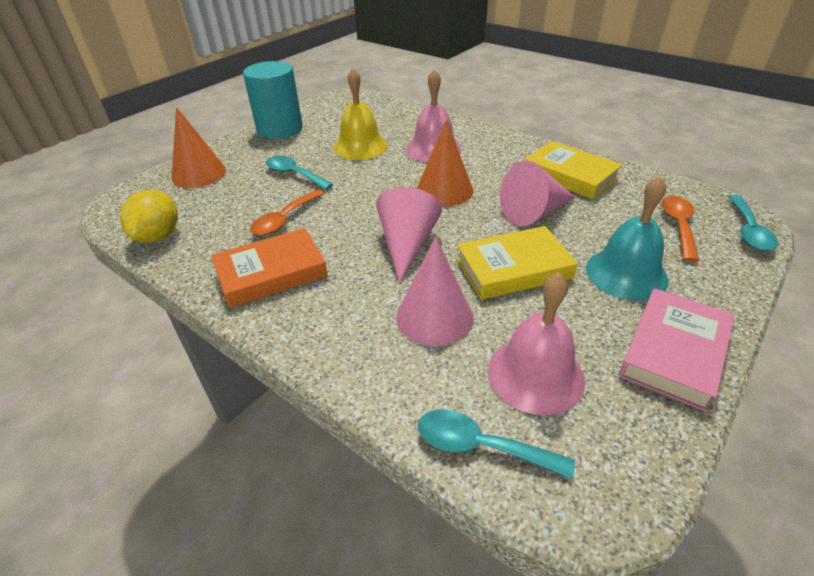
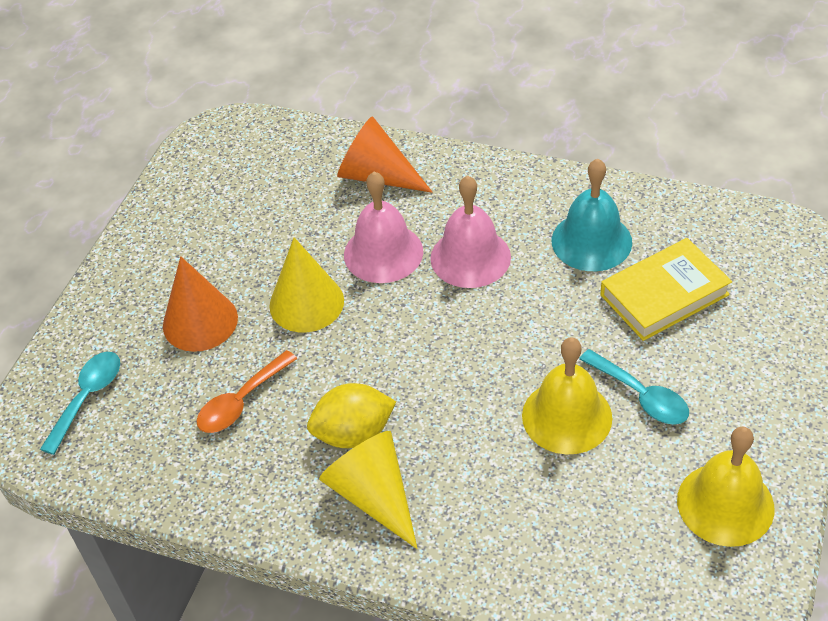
orange book: 1 -> 0
orange spoon: 2 -> 1
pink book: 1 -> 0
pink cone: 3 -> 0
turquoise cylinder: 1 -> 0
turquoise spoon: 3 -> 2
yellow bell: 1 -> 2
yellow book: 2 -> 1
yellow cone: 0 -> 2

